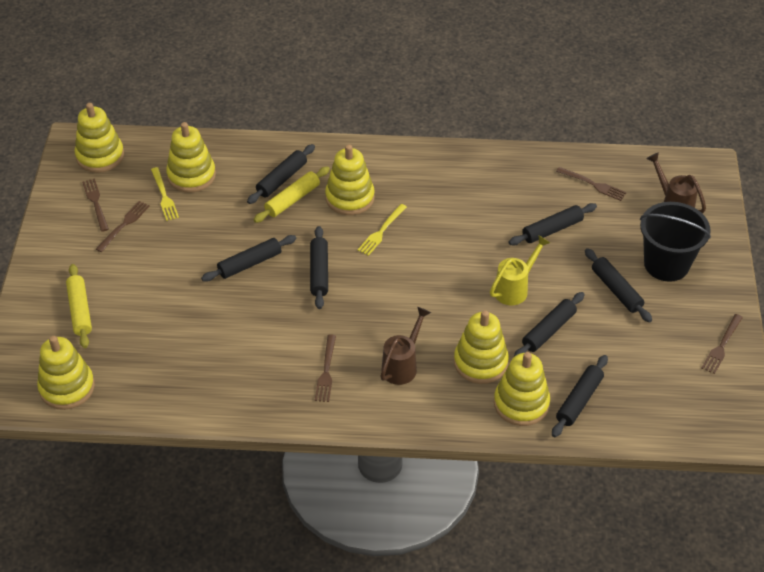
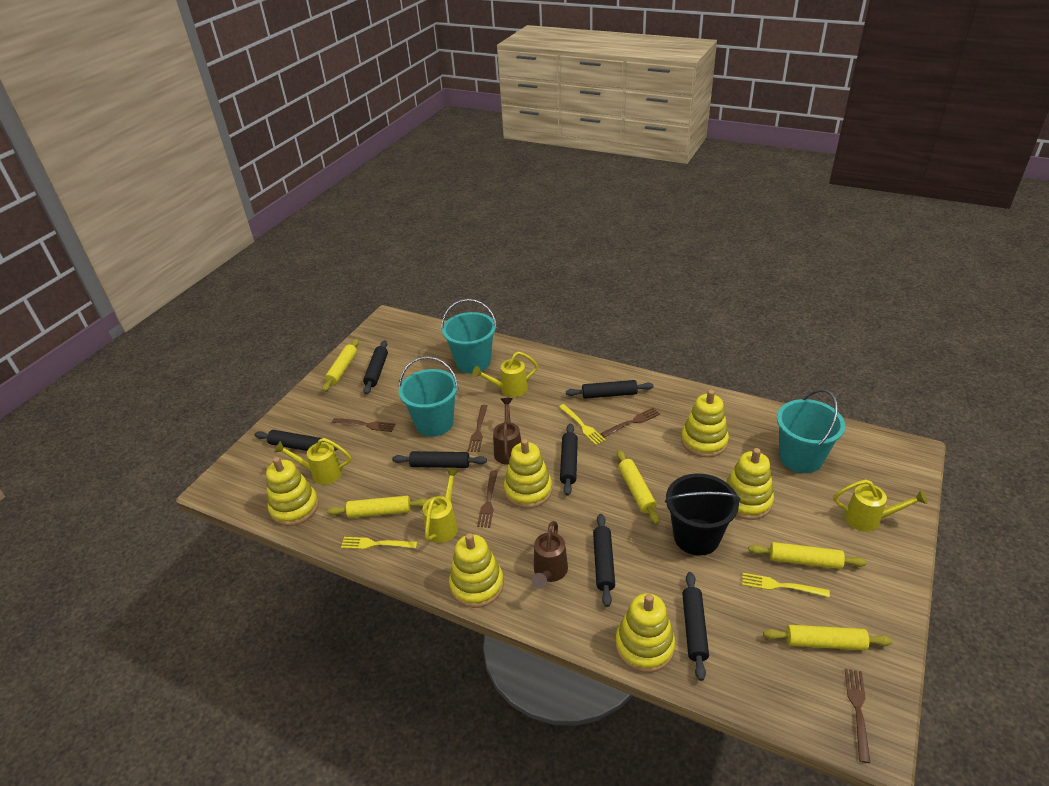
turquoise bucket: 0 -> 3
yellow fork: 2 -> 3
yellow rolling pin: 2 -> 5
yellow watering can: 1 -> 4

